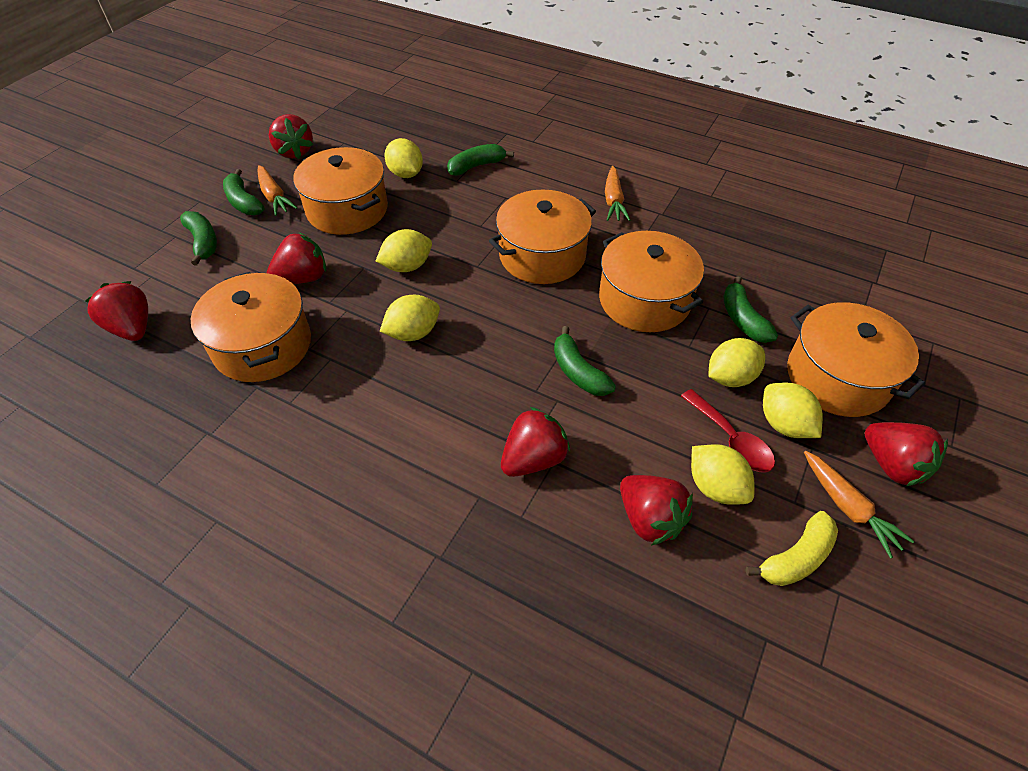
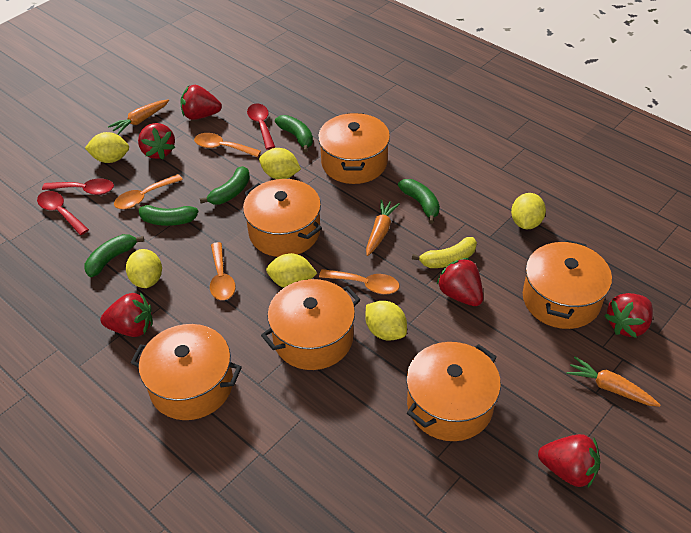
orange pot: 5 -> 6
orange spoon: 0 -> 4
red spoon: 1 -> 3

